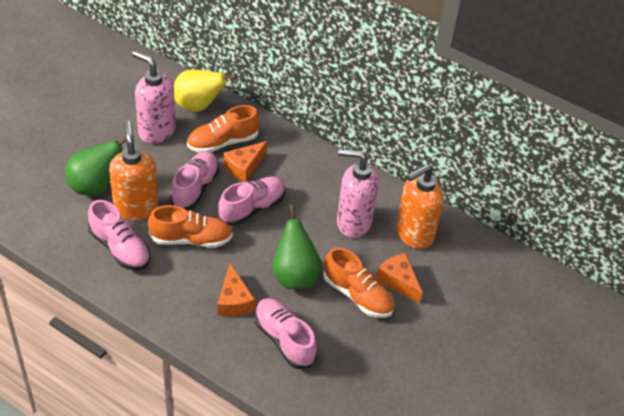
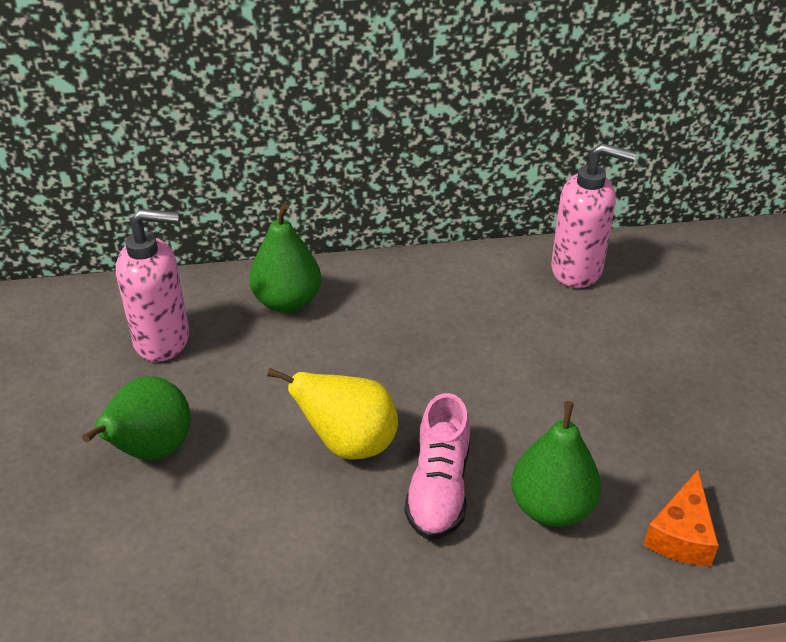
green pear: 2 -> 3
orange cheese: 3 -> 1
orange shoe: 3 -> 0
orange soap dispenser: 2 -> 0
pink shoe: 4 -> 1

